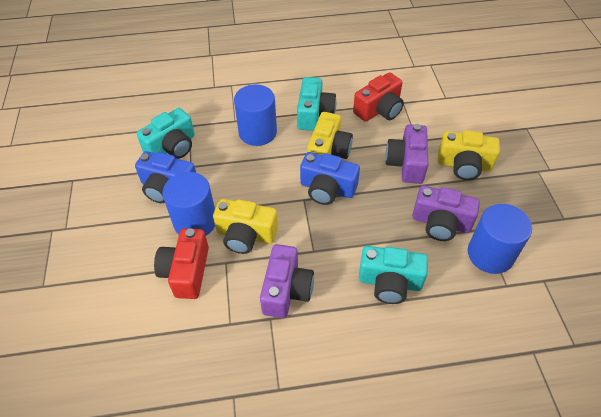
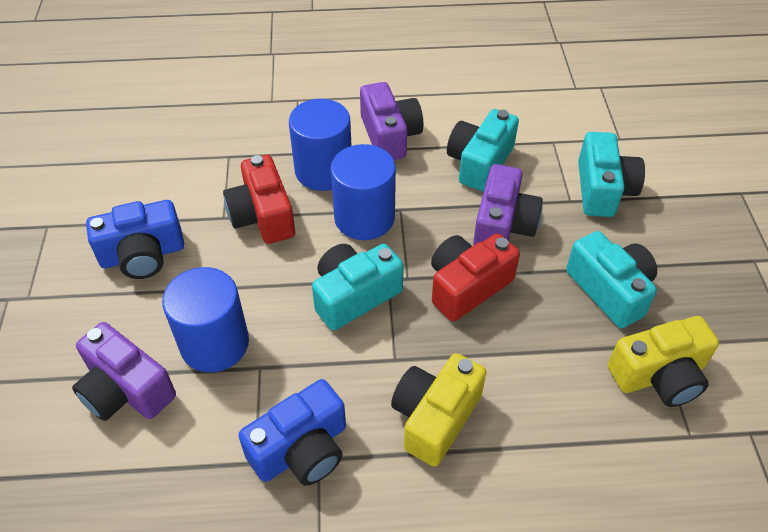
turquoise camera: 3 -> 4
yellow camera: 3 -> 2

